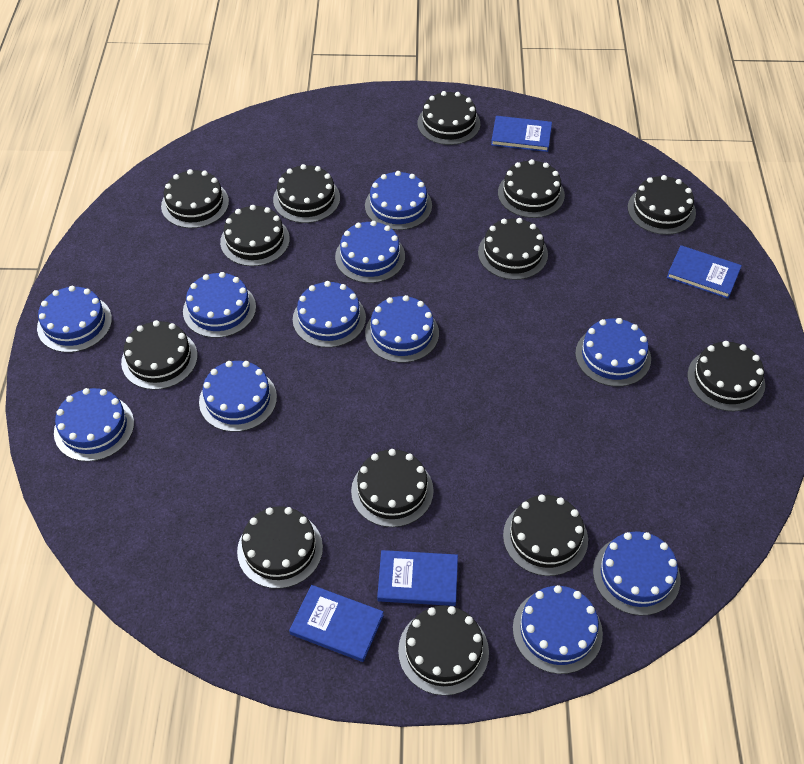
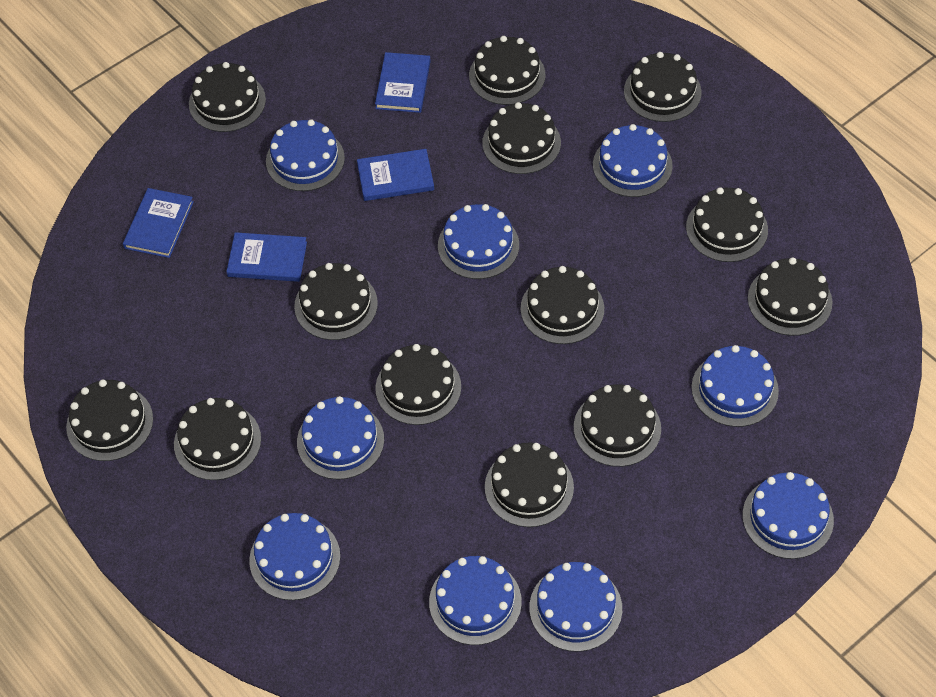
blue cake: 11 -> 9

